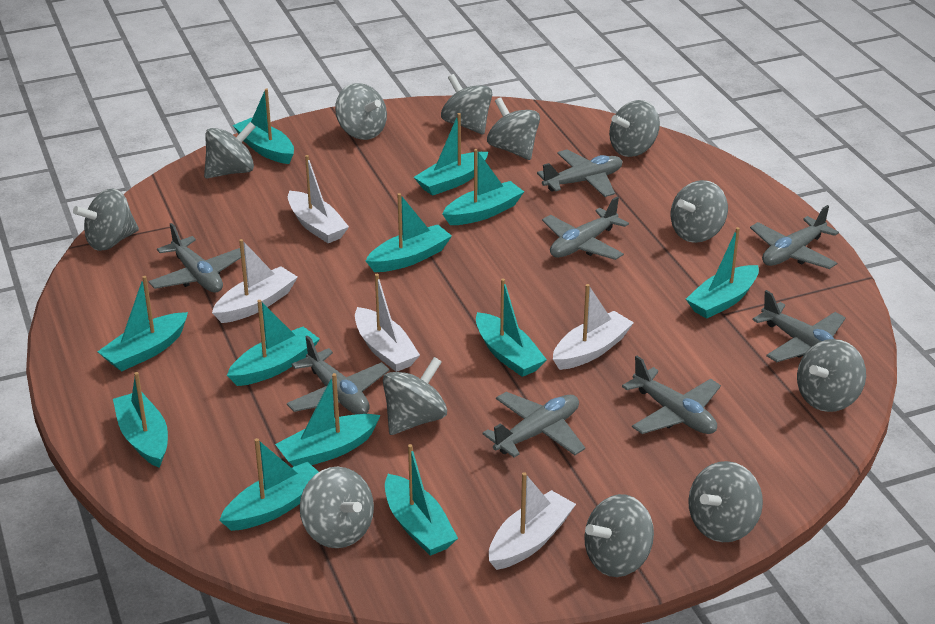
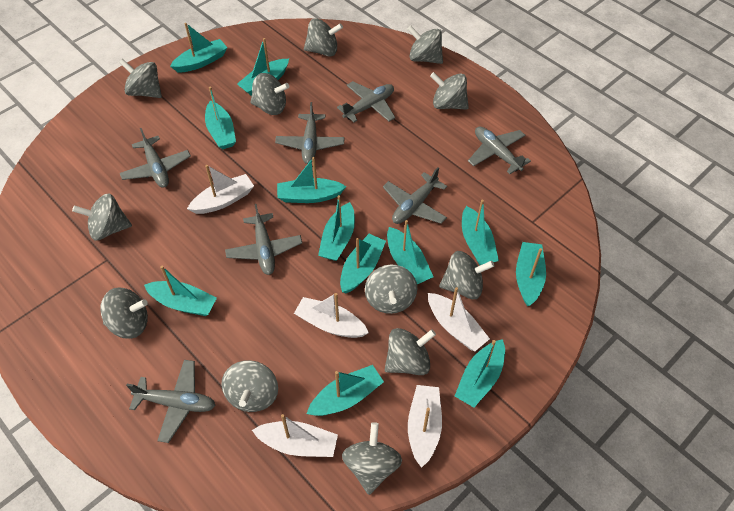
grey plane: 8 -> 7

